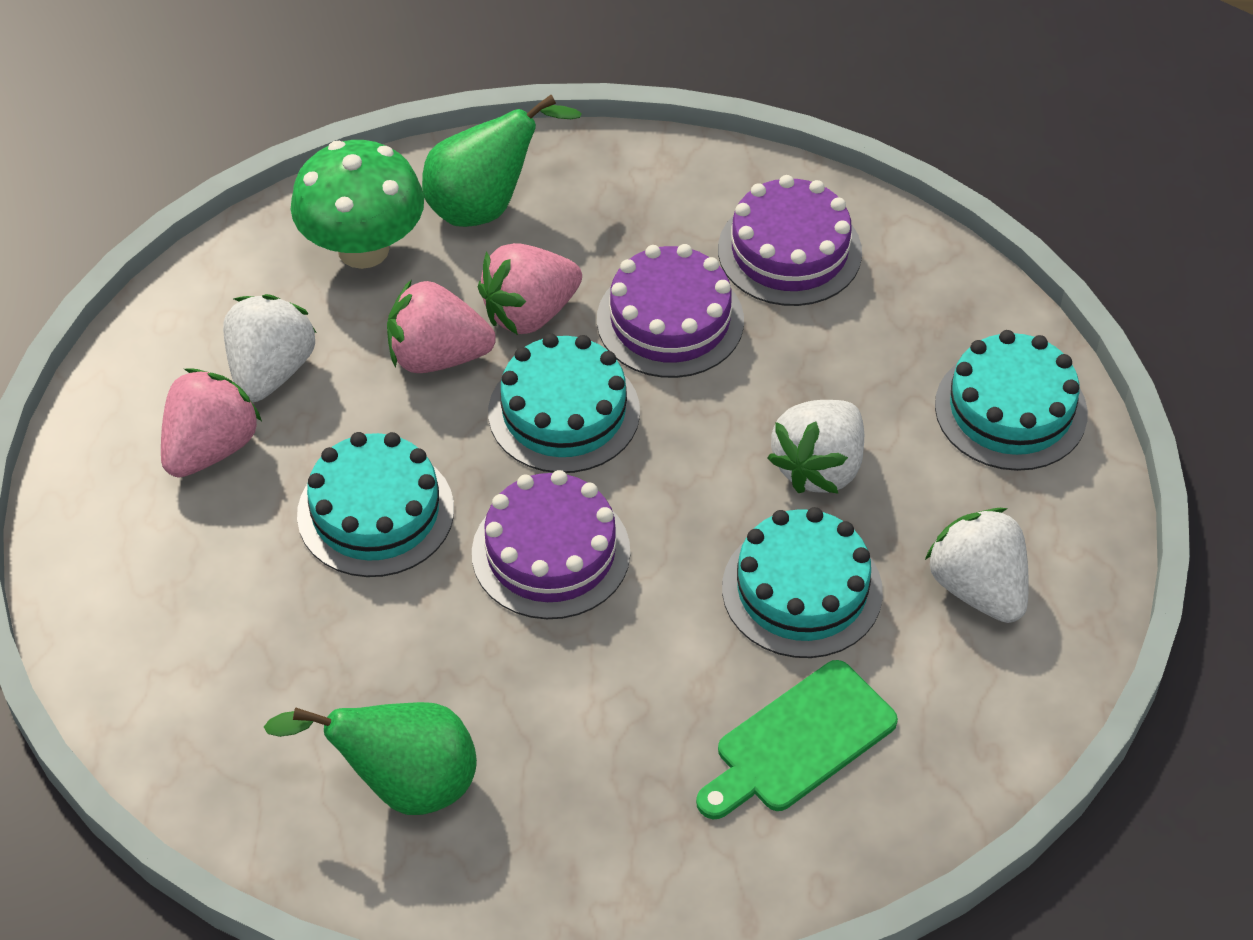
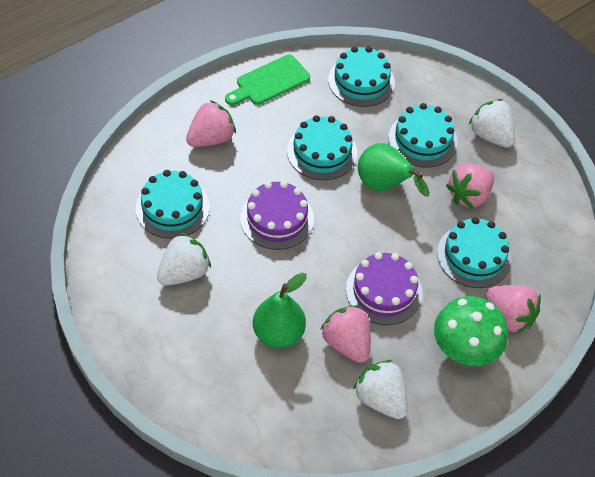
pink strawberry: 3 -> 4
purple cake: 3 -> 2
turquoise cake: 4 -> 5

